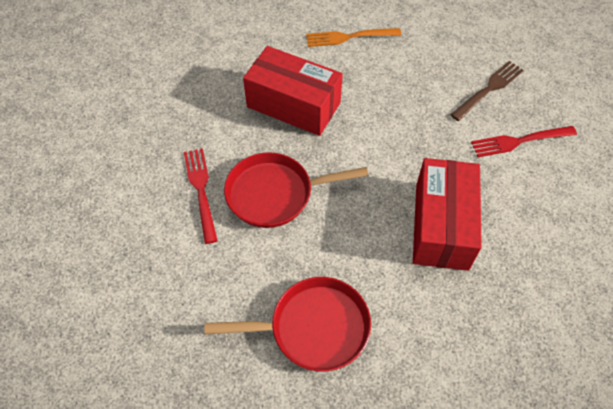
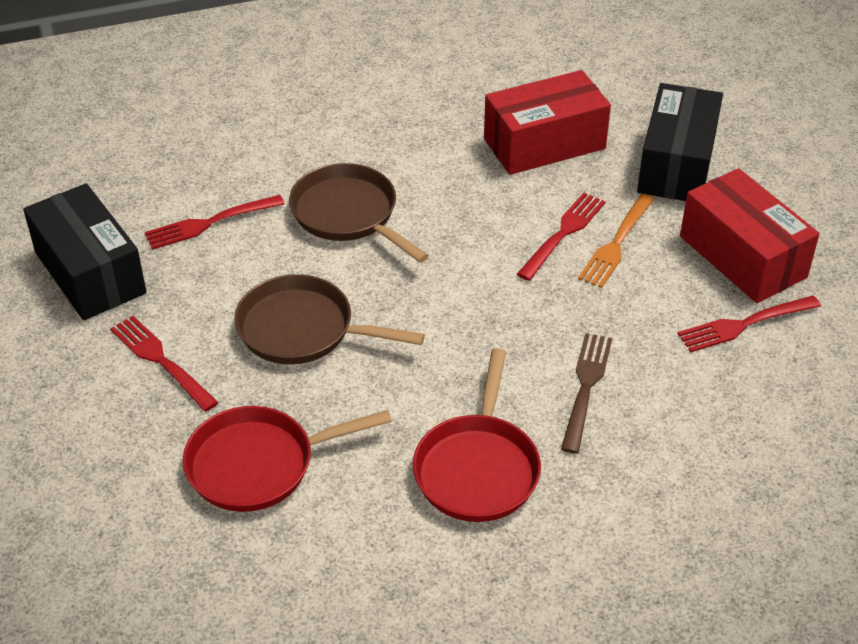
black box: 0 -> 2
brown pan: 0 -> 2
red fork: 2 -> 4

